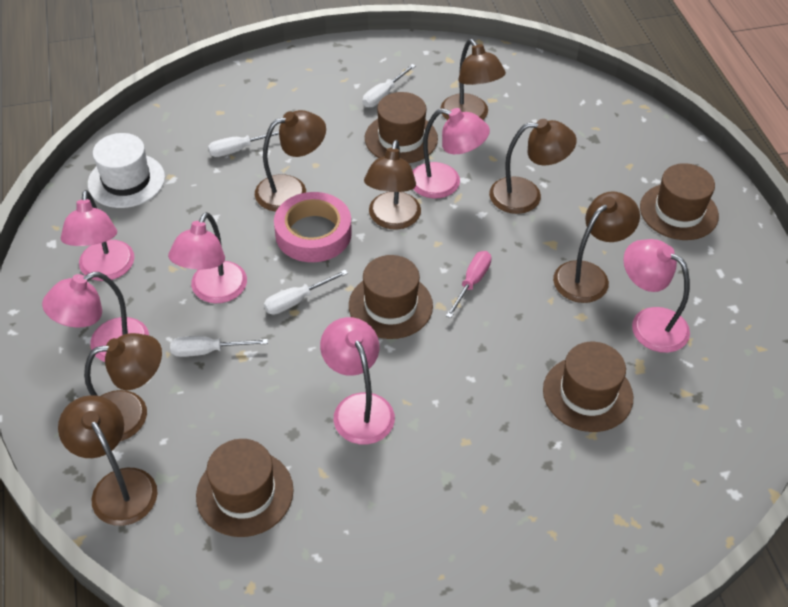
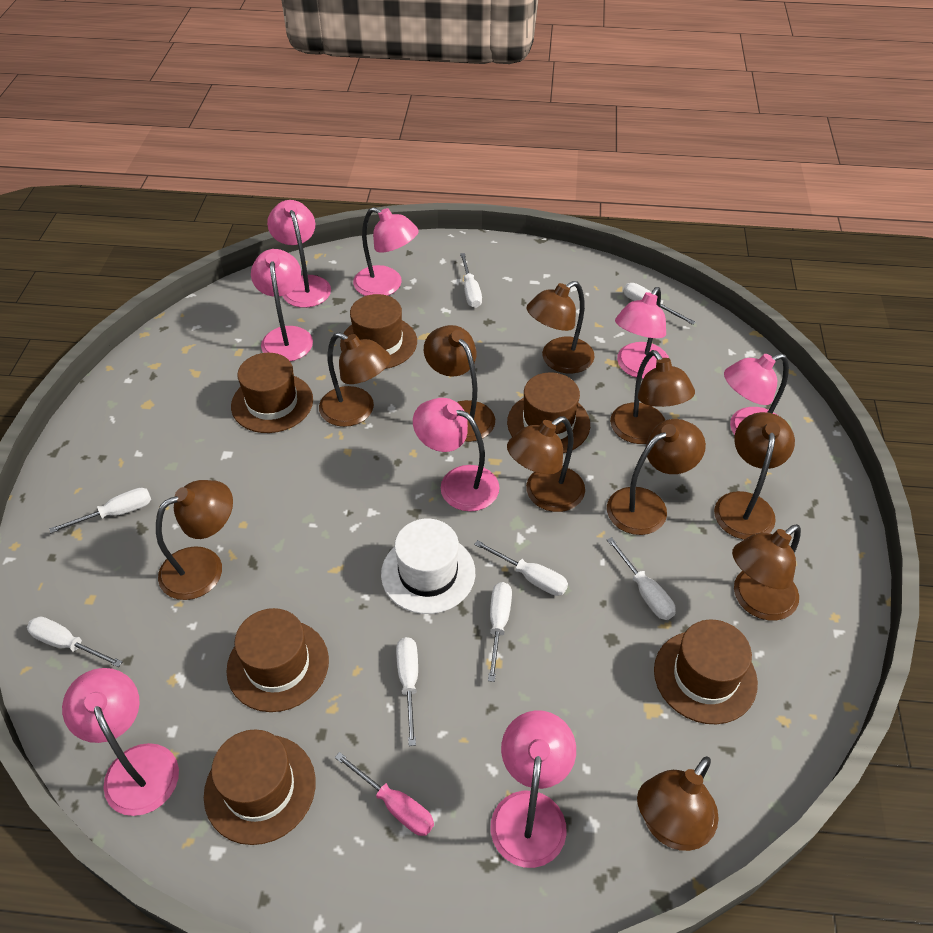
brown hat: 5 -> 6
brown lamp: 7 -> 10
pink lamp: 6 -> 8
pink tape: 1 -> 0
white screwdriver: 4 -> 8

